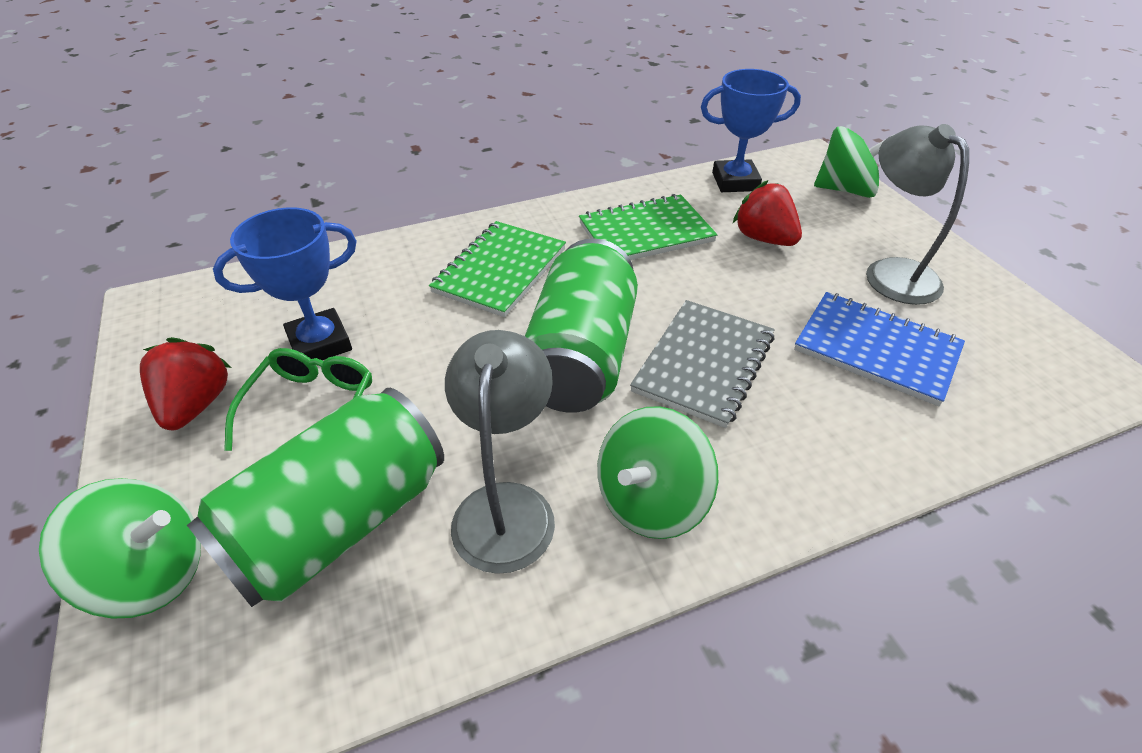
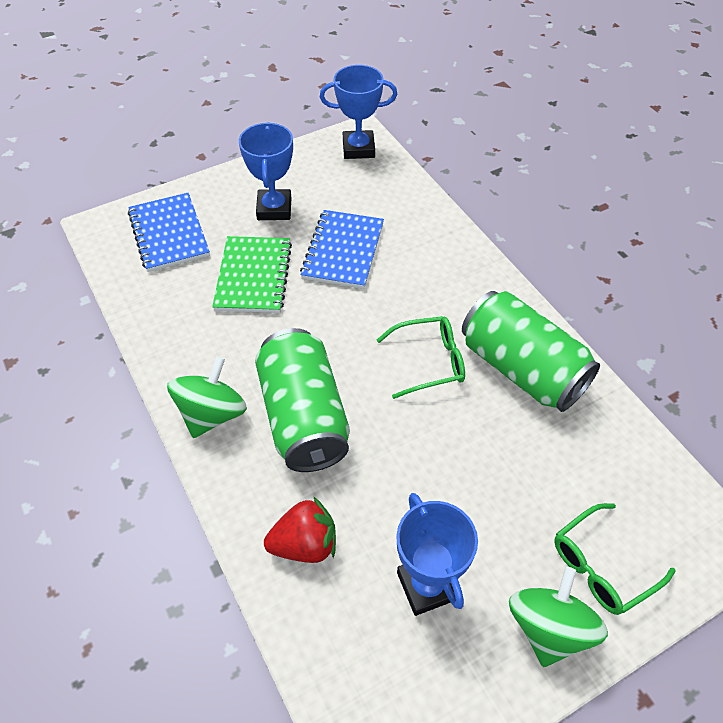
blue notebook: 1 -> 2
blue trophy: 2 -> 3
green glasses: 1 -> 2
green notebook: 2 -> 1
green spinning top: 3 -> 2
grey lamp: 2 -> 0
grey notebook: 1 -> 0
red strawberry: 2 -> 1

